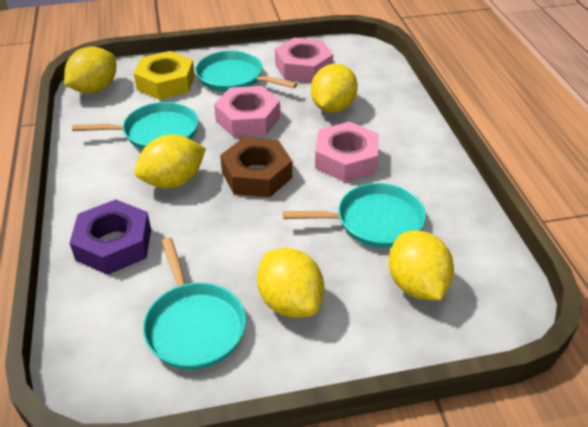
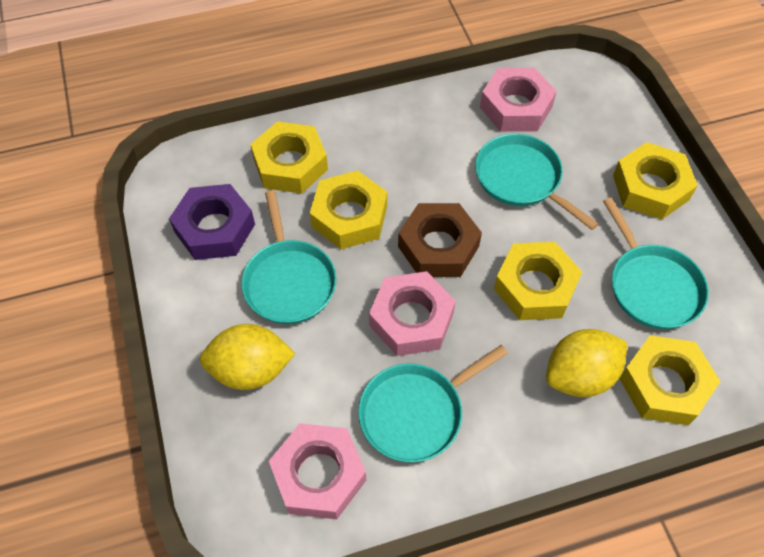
yellow lemon: 5 -> 2
yellow nut: 1 -> 5

